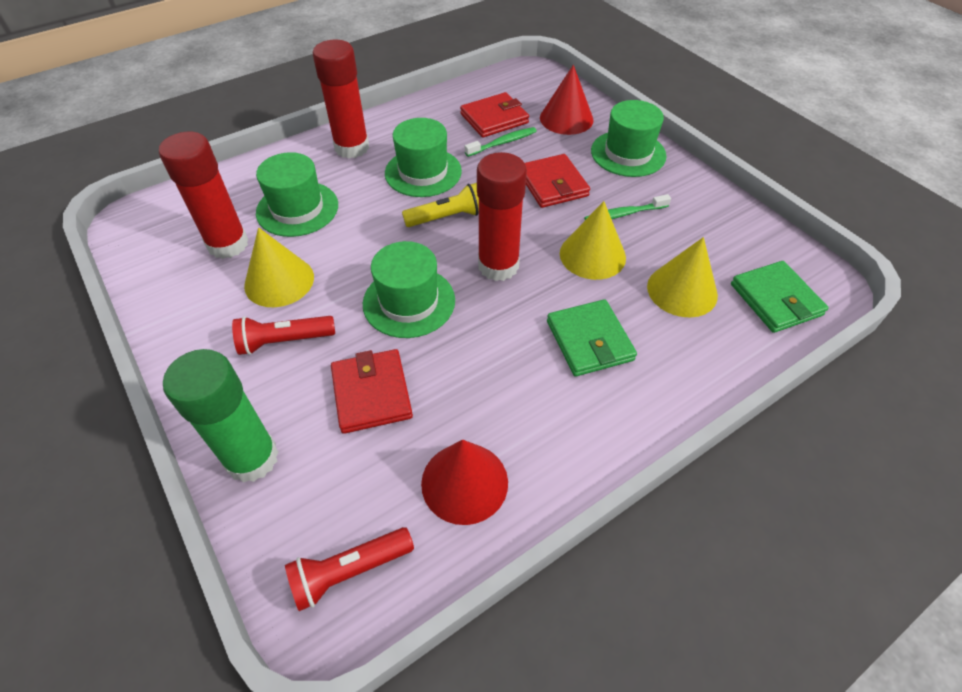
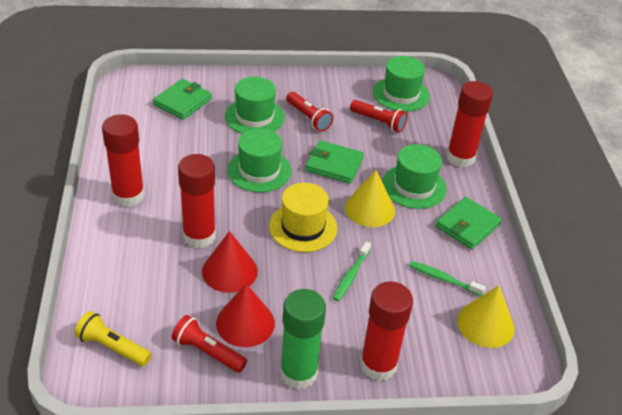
green wallet: 2 -> 3
red flashlight: 2 -> 3
red glue stick: 3 -> 4
red wallet: 3 -> 0
yellow cone: 3 -> 2
yellow hat: 0 -> 1

